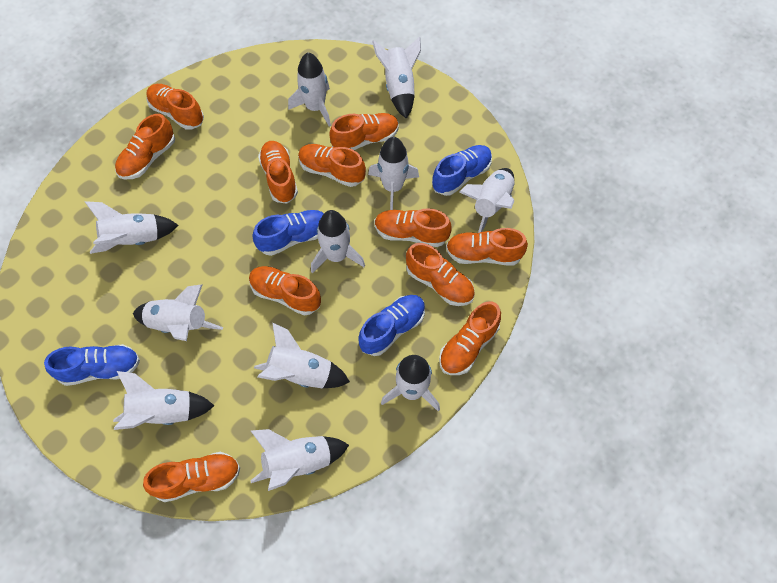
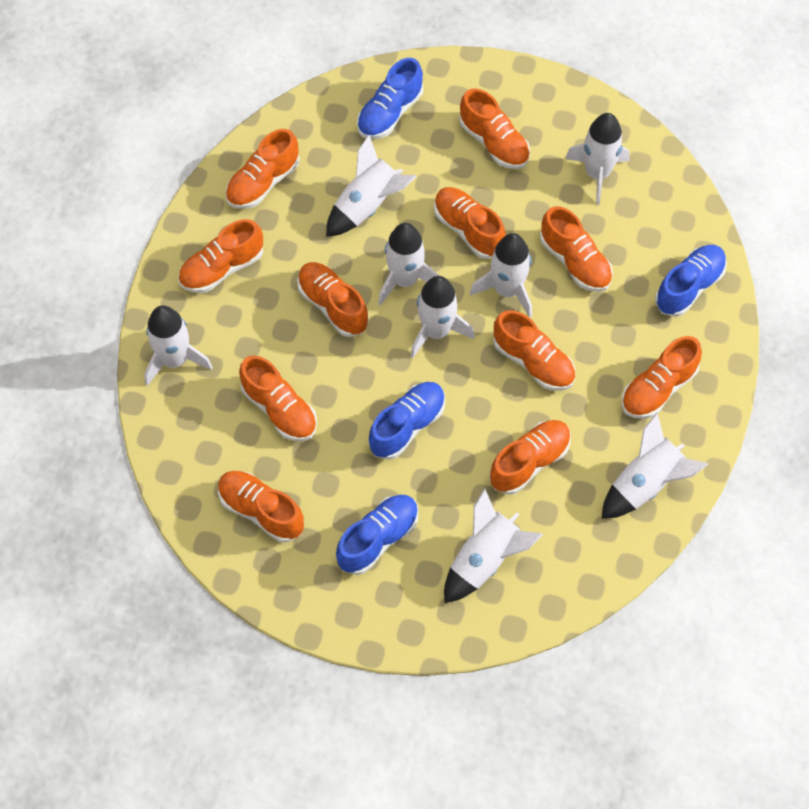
white rocket: 11 -> 8

